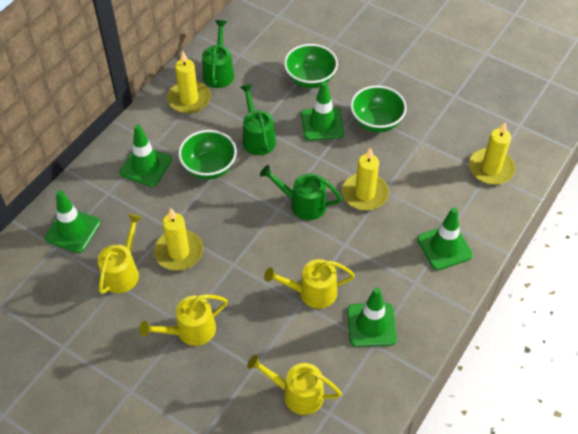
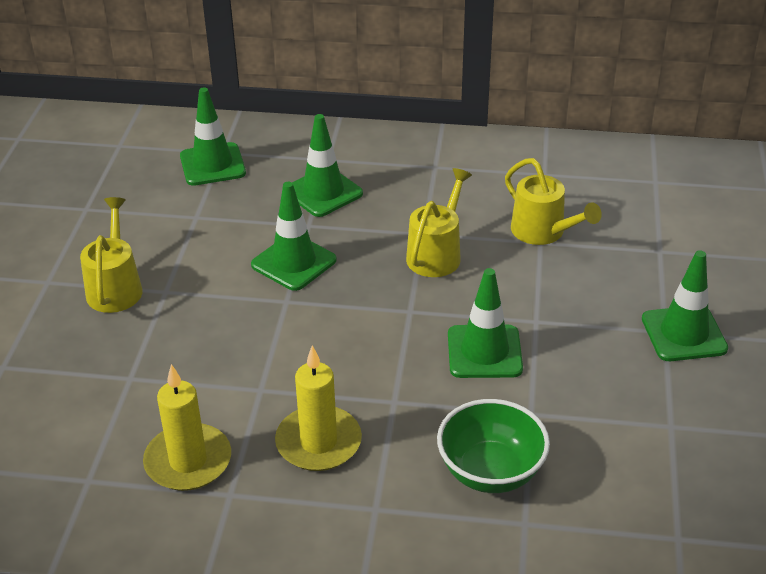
green bowl: 3 -> 1
green watering can: 3 -> 0
yellow candle: 4 -> 2
yellow watering can: 4 -> 3

